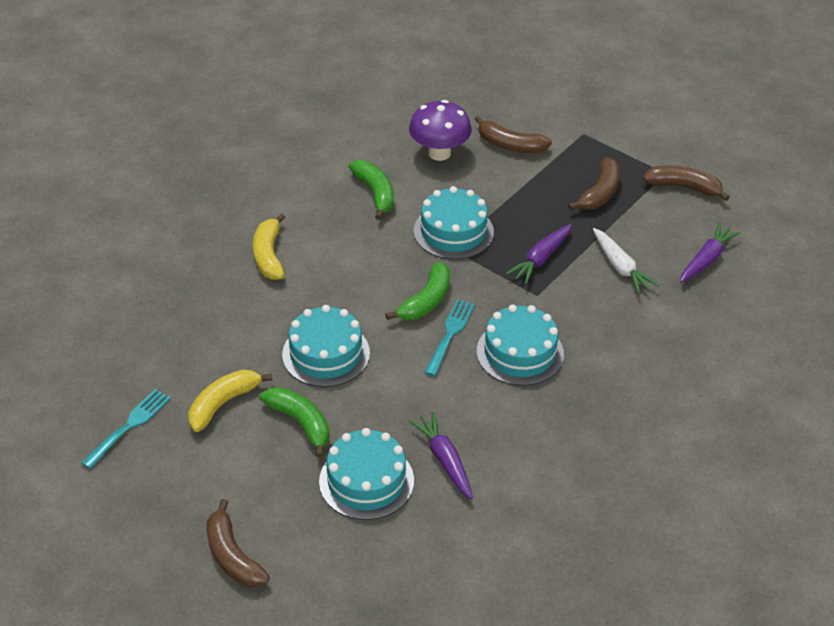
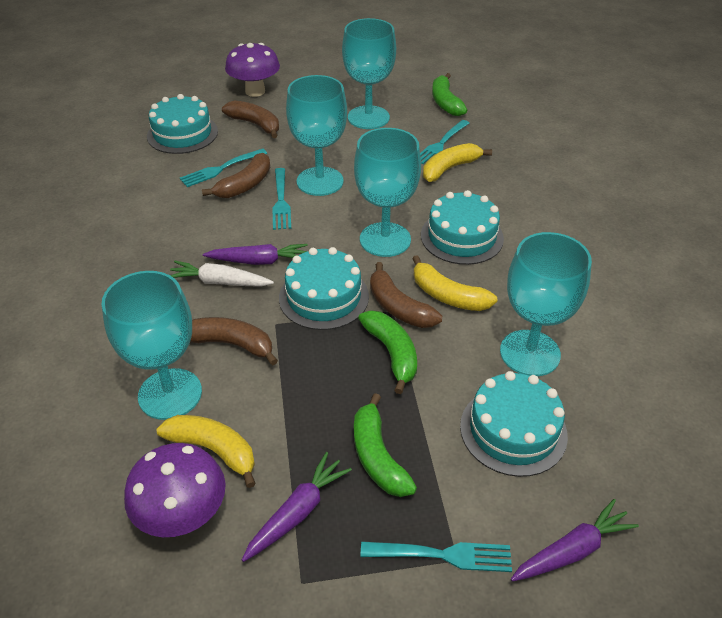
purple mushroom: 1 -> 2
turquoise fork: 2 -> 4
turquoise goblet: 0 -> 5
yellow banana: 2 -> 3

